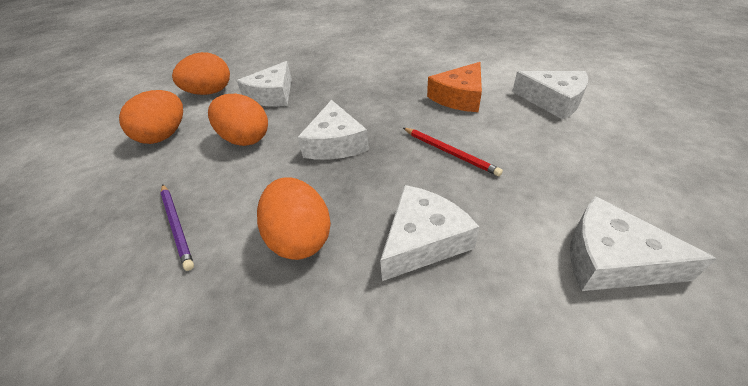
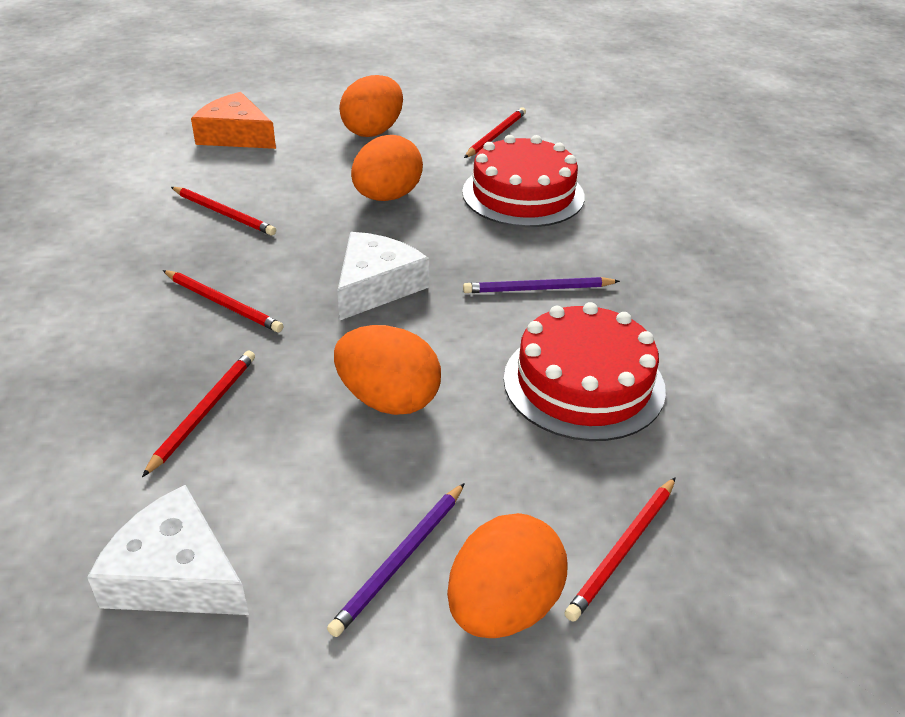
purple pencil: 1 -> 2
red cake: 0 -> 2
red pencil: 1 -> 5
white cheese: 5 -> 2

